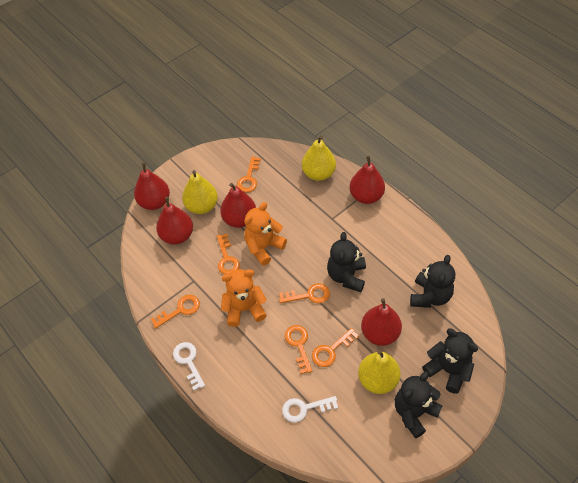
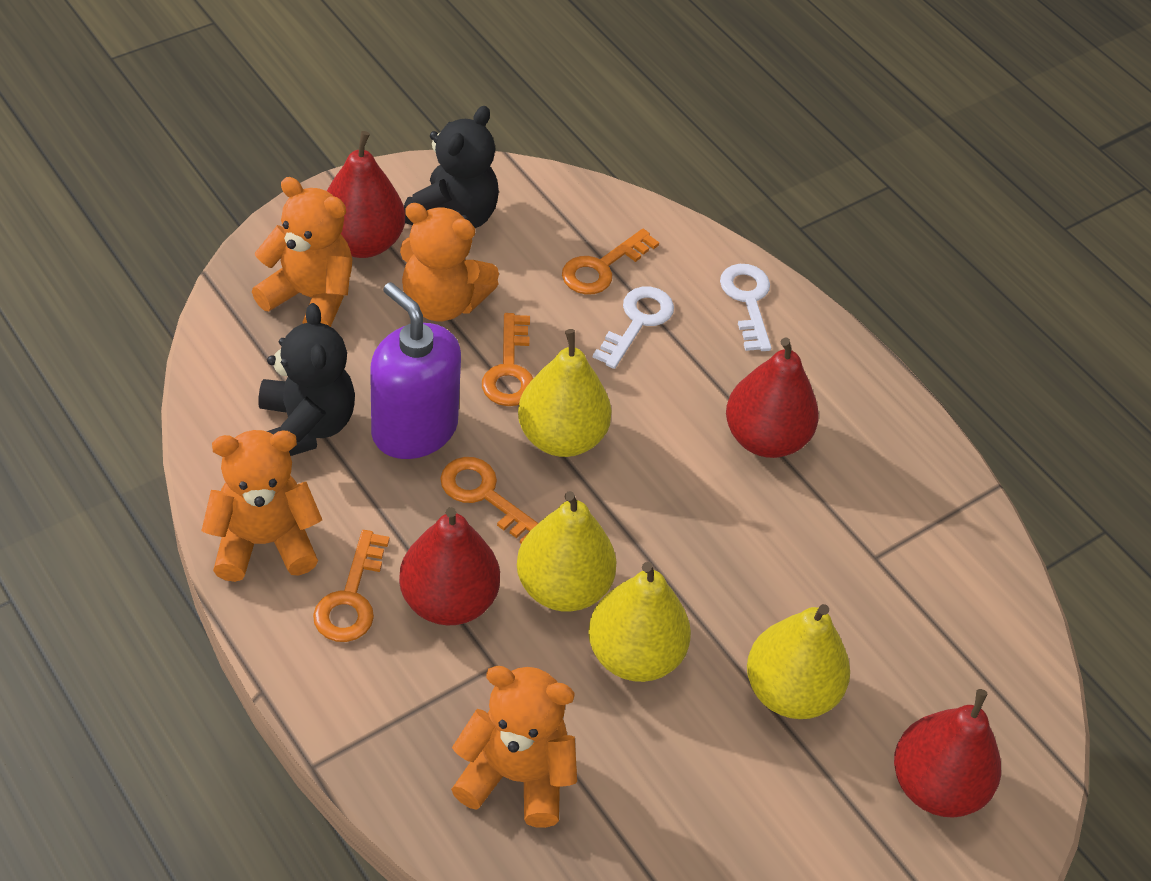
black teddy bear: 4 -> 2
orange key: 6 -> 4
orange teddy bear: 2 -> 4
purple soap dispenser: 0 -> 1
red pear: 5 -> 4
yellow pear: 3 -> 4

